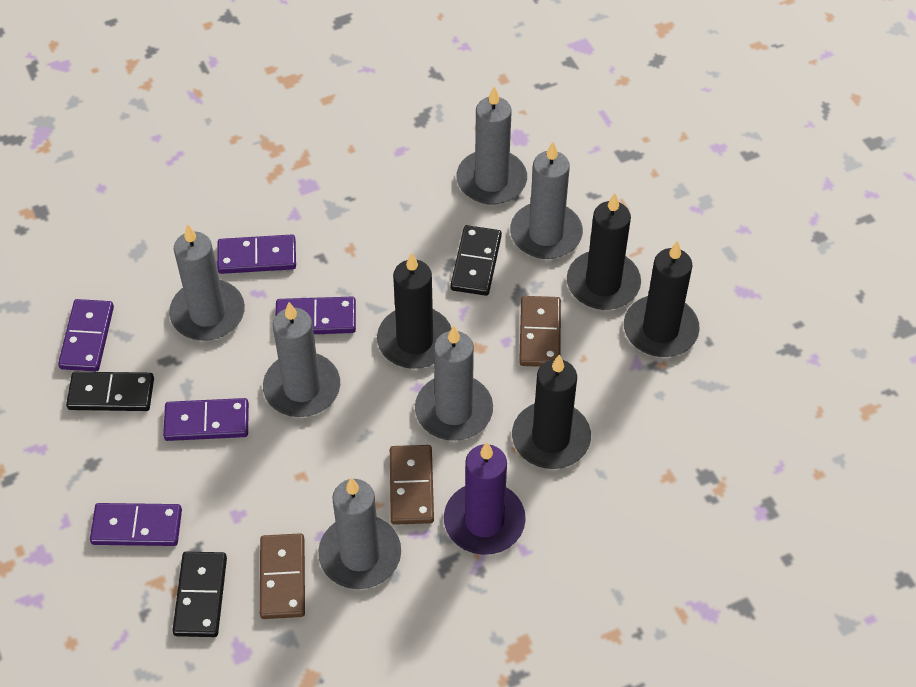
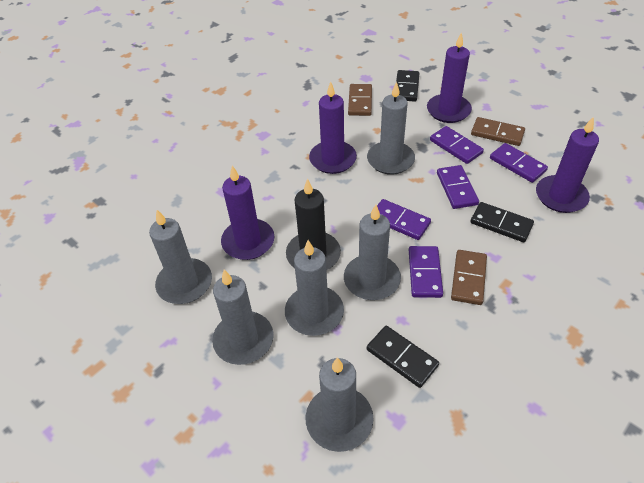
black candle: 4 -> 1
purple candle: 1 -> 4

